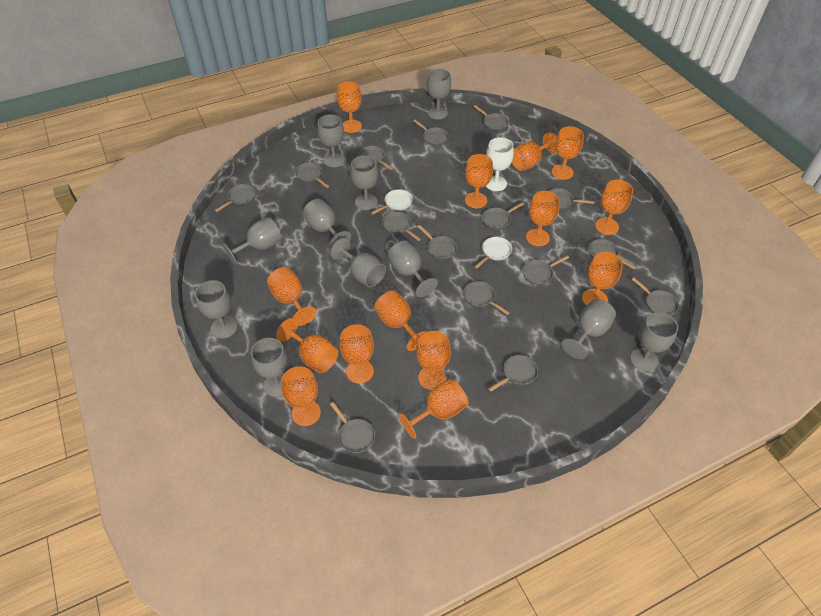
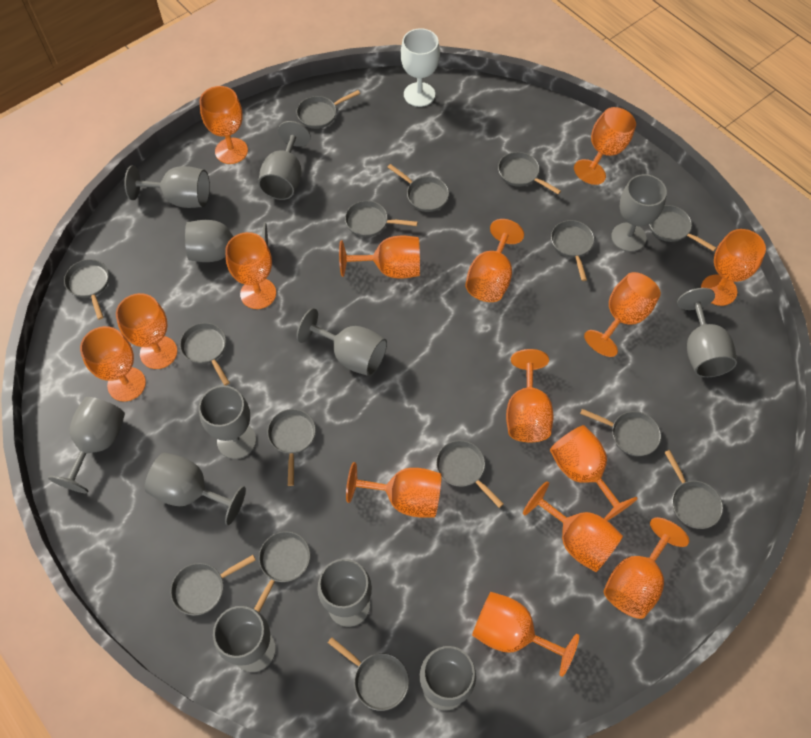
grey goblet: 11 -> 12
orange goblet: 14 -> 15
white pan: 2 -> 0

